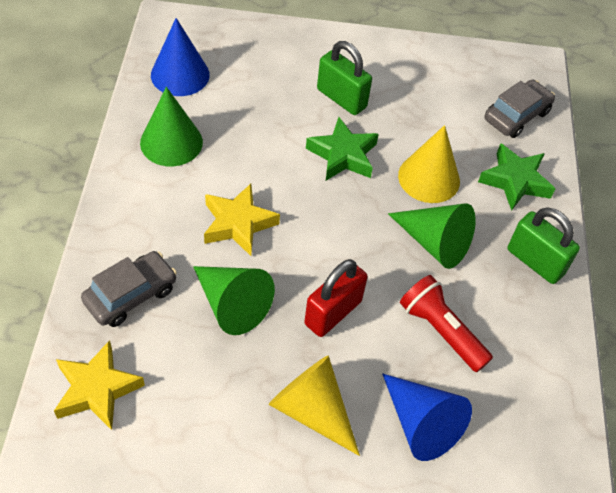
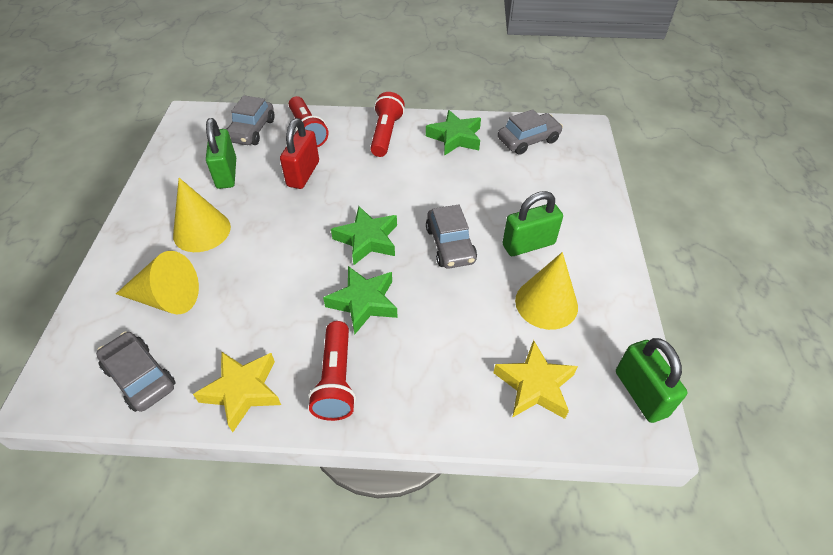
blue cone: 2 -> 0
green cone: 3 -> 0
green padlock: 2 -> 3
green star: 2 -> 3
grey car: 2 -> 4
red flashlight: 1 -> 3
yellow cone: 2 -> 3

